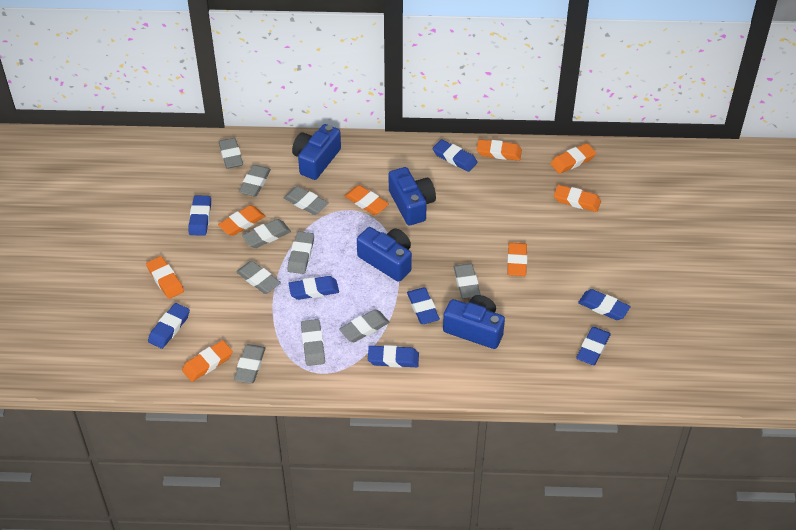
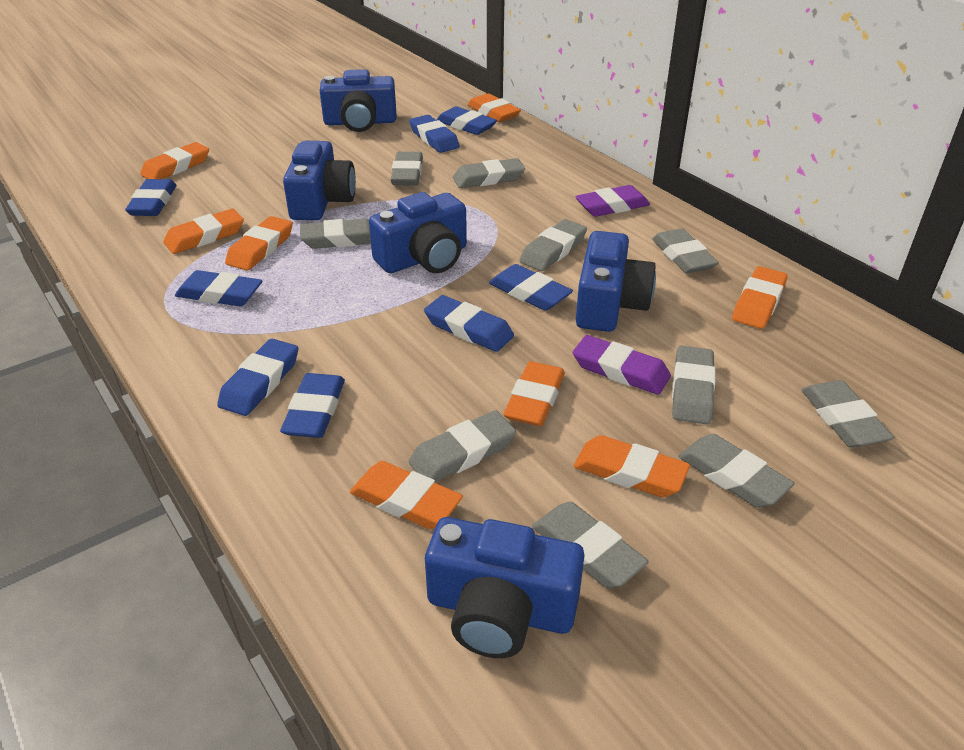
blue camera: 4 -> 5
purple eraser: 0 -> 2

